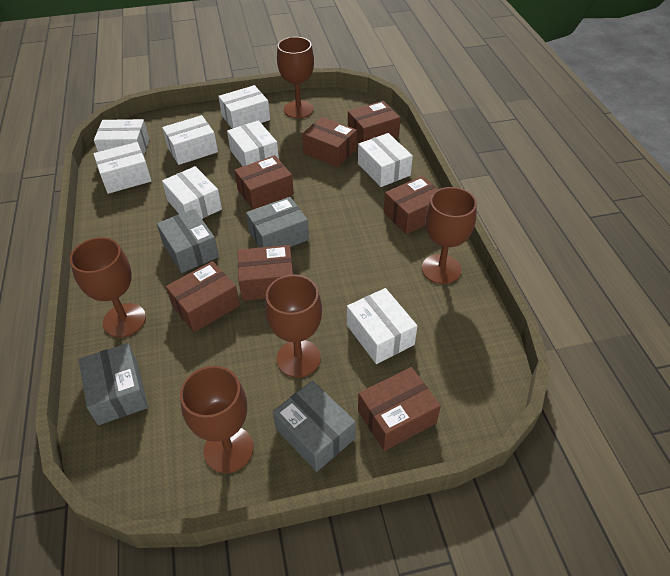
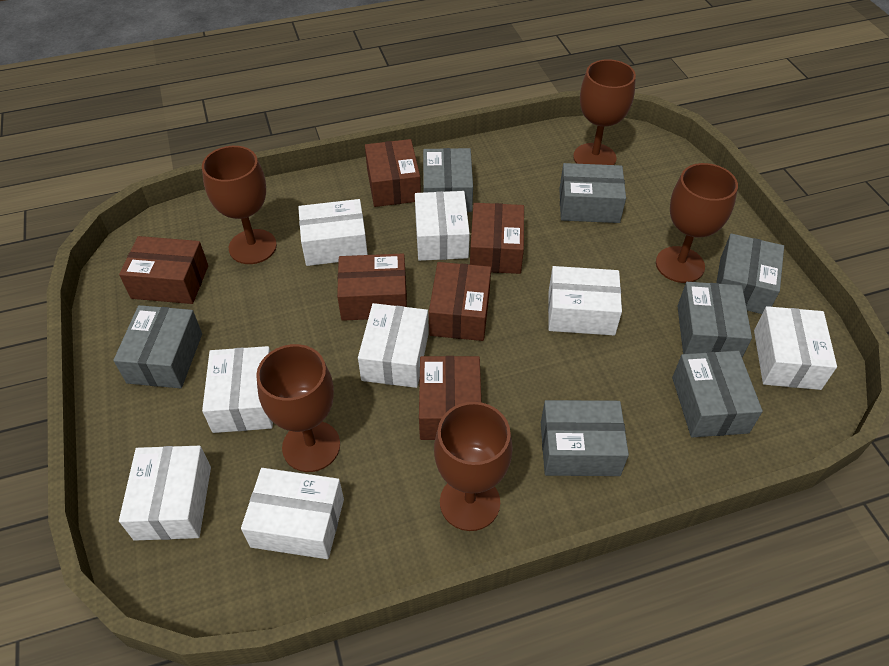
brown box: 7 -> 6
grey box: 4 -> 7

